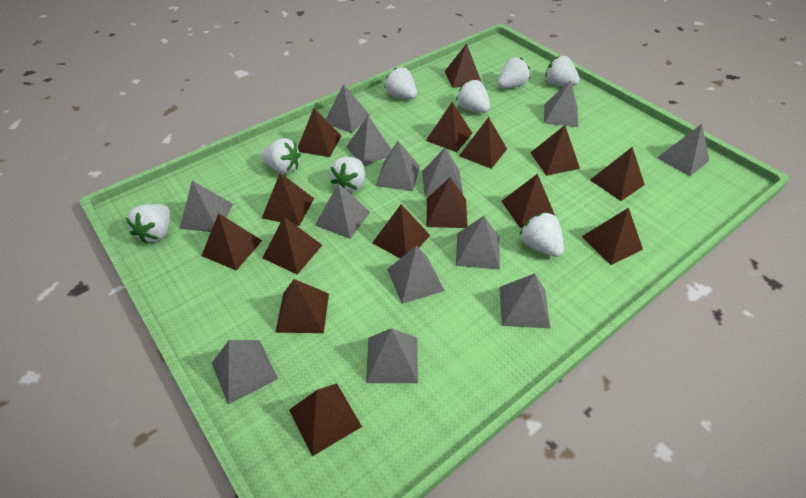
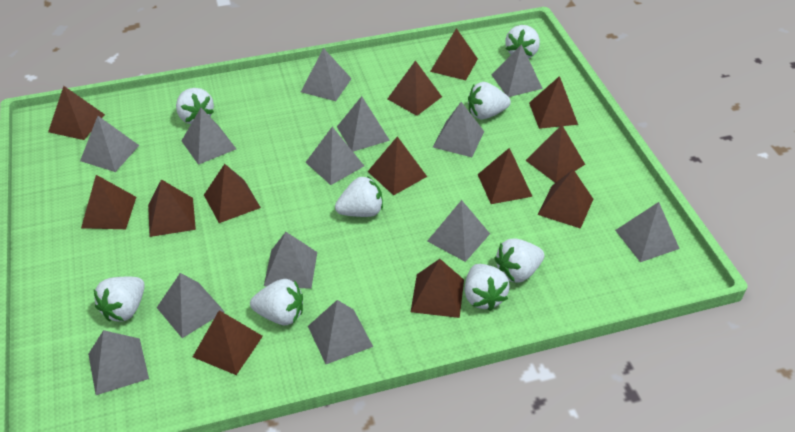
brown pyramid: 15 -> 13

